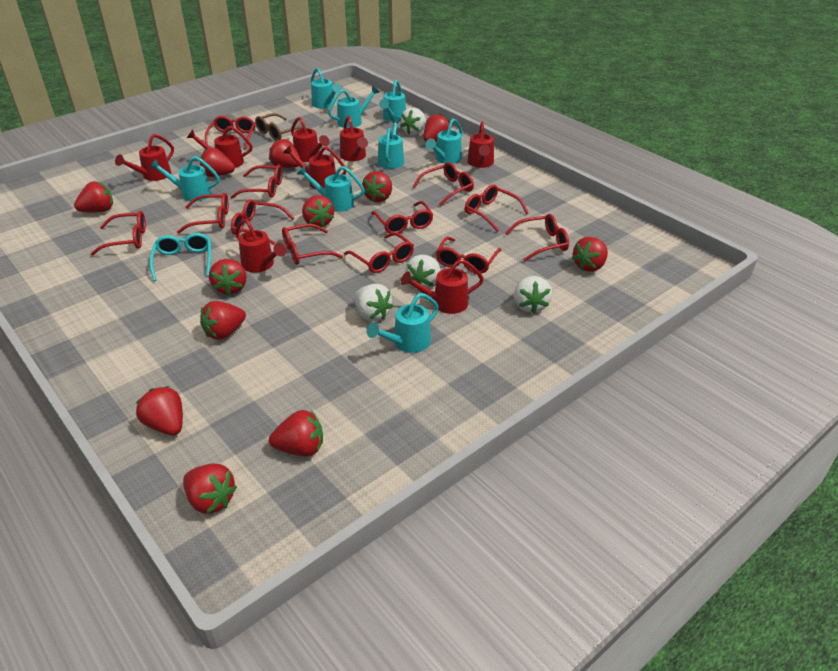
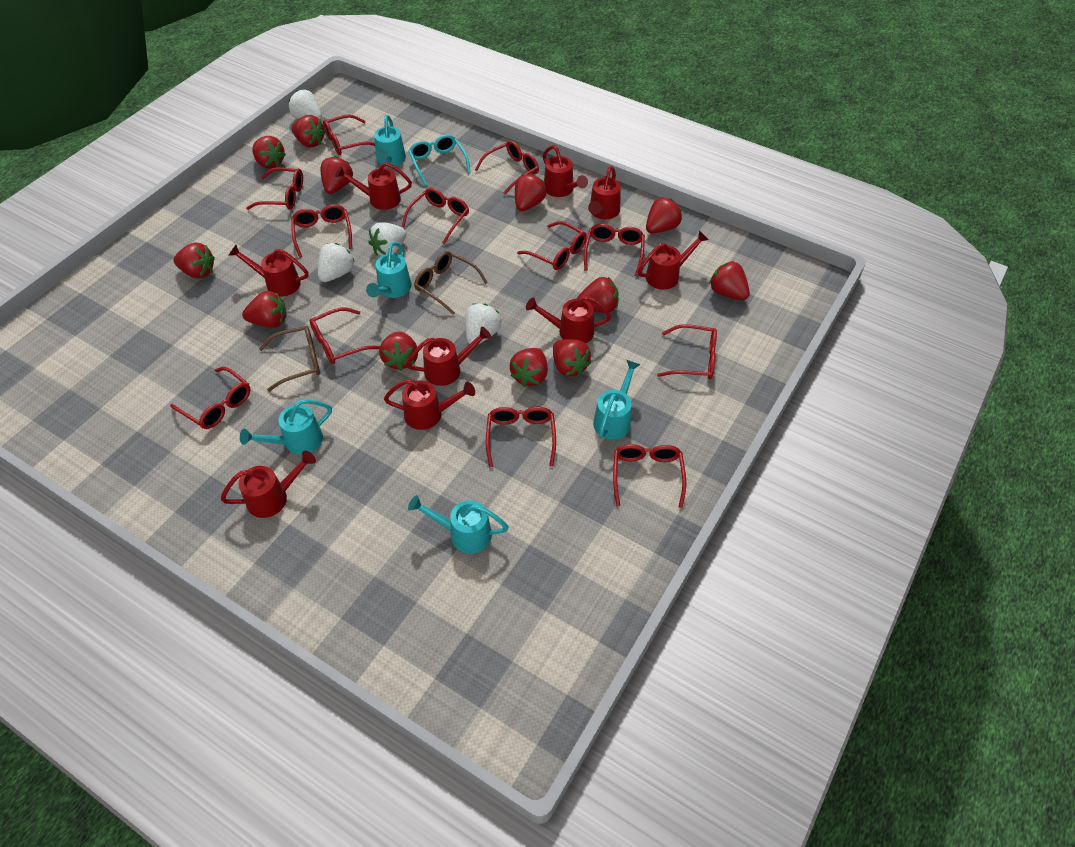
brown glasses: 1 -> 2
red watering can: 8 -> 9
turquoise watering can: 8 -> 5

